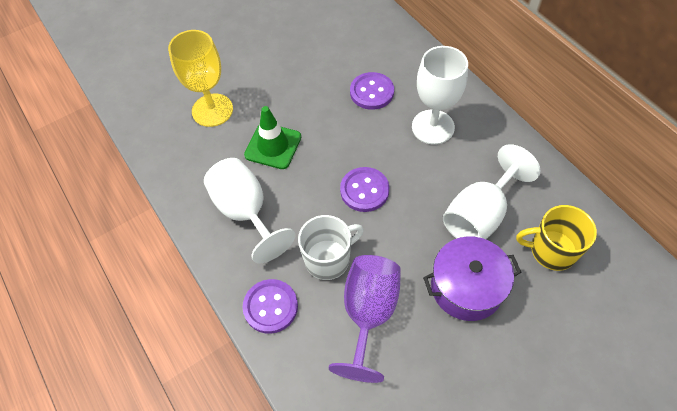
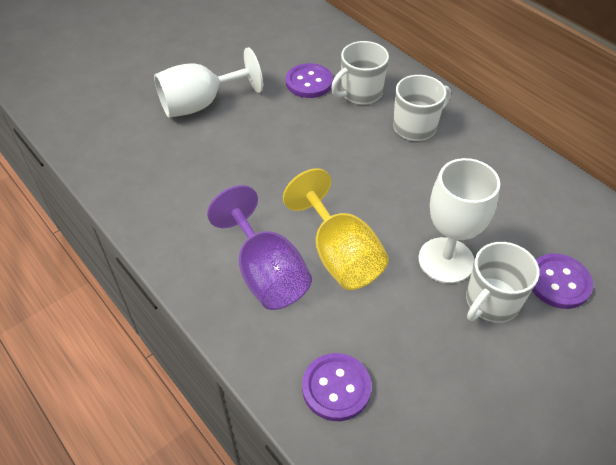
green traffic cone: 1 -> 0
purple pot: 1 -> 0
white goblet: 3 -> 2
white mug: 1 -> 3
yellow mug: 1 -> 0

